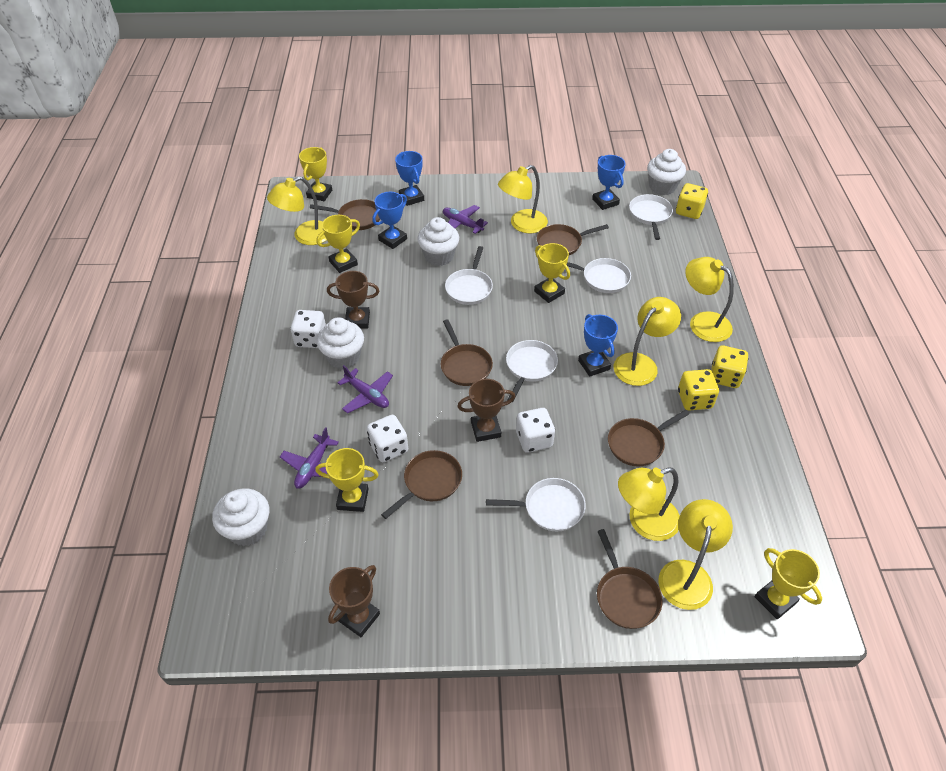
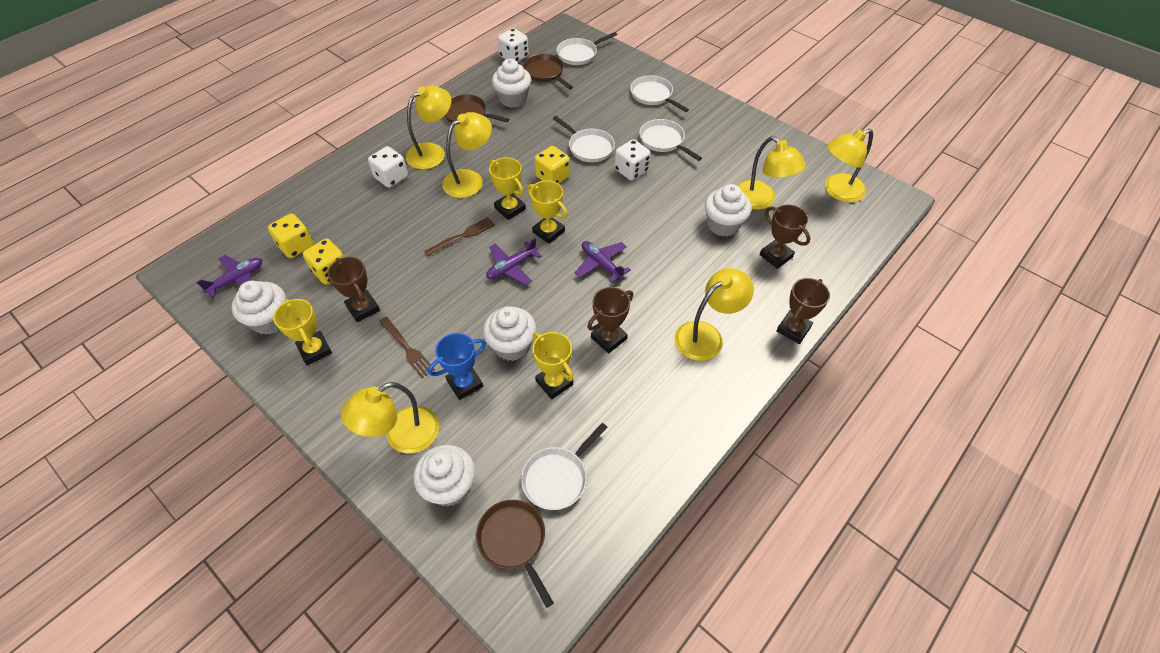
blue trophy: 4 -> 1
brown fork: 0 -> 2
brown pan: 6 -> 3
brown trophy: 3 -> 4
white cupcake: 4 -> 5
yellow trophy: 5 -> 4

